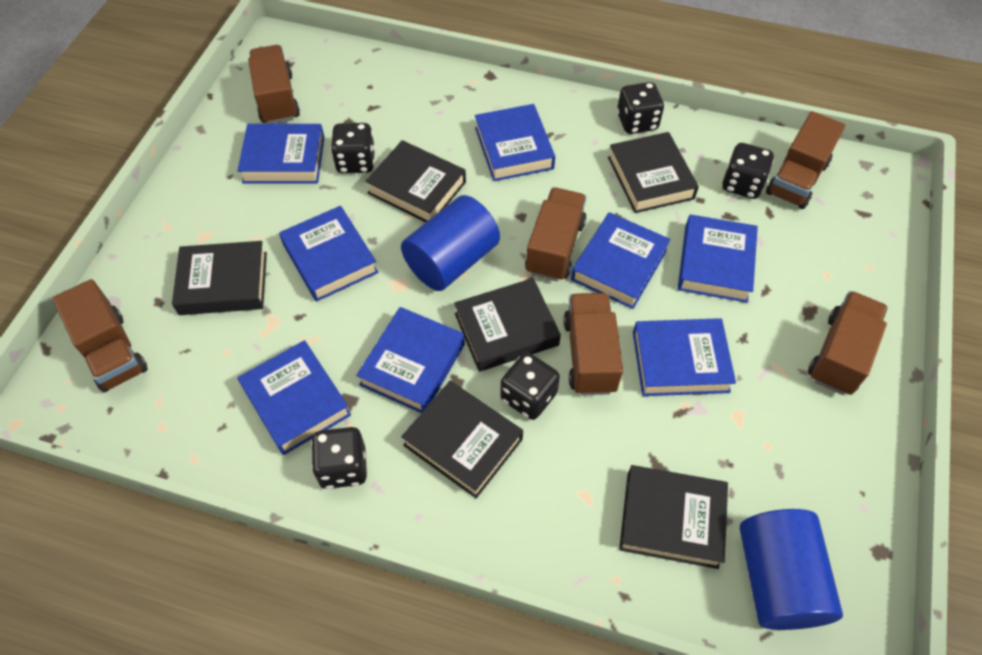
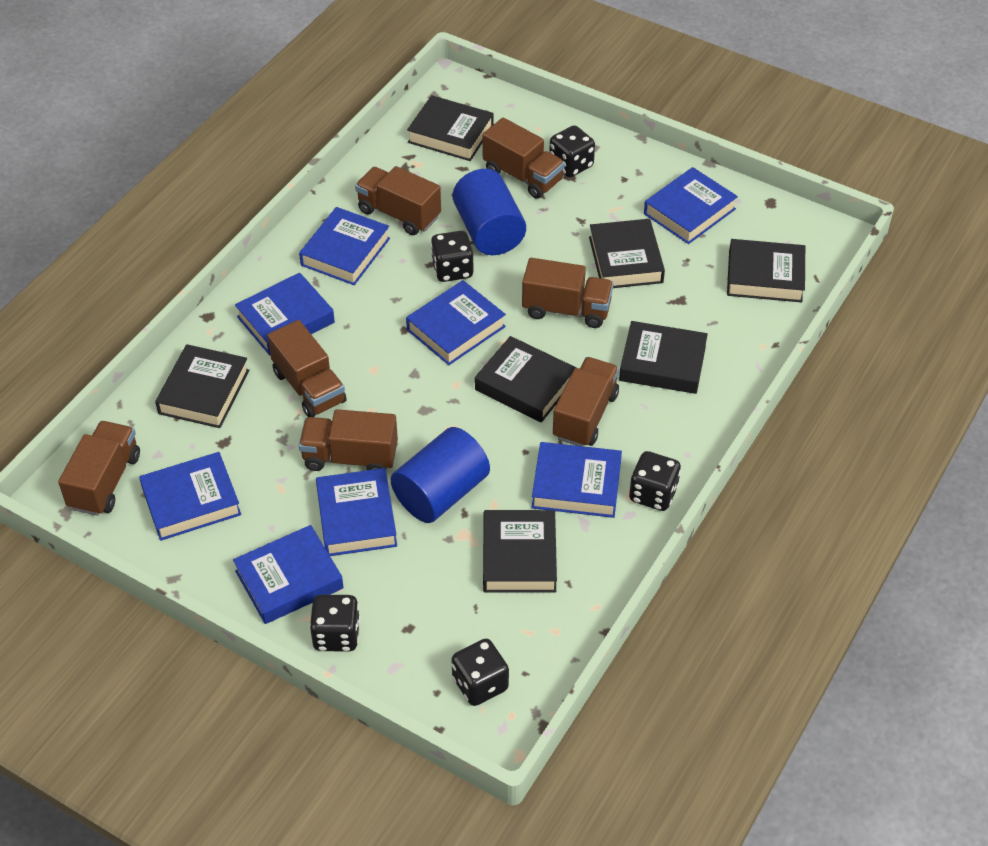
black book: 6 -> 7
brown truck: 6 -> 7

